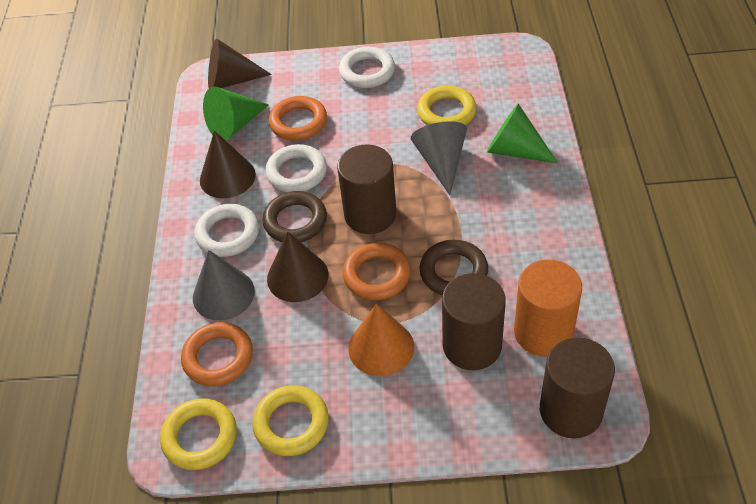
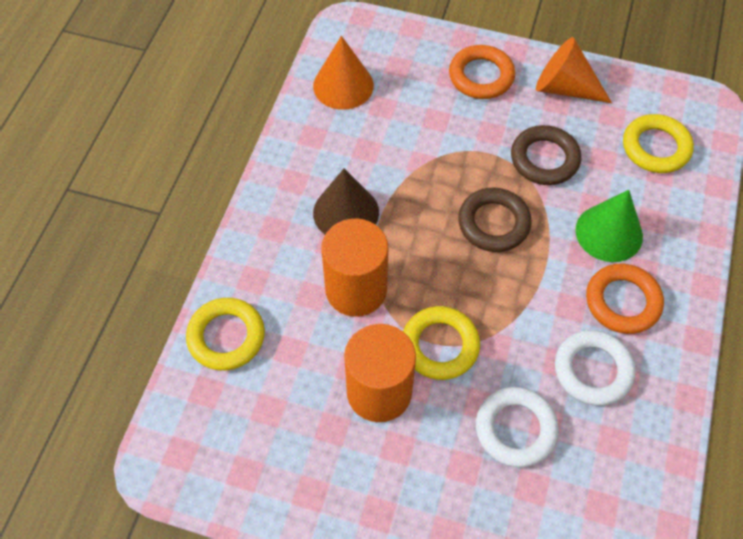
brown cone: 3 -> 1
brown cylinder: 3 -> 0
green cone: 2 -> 1
grey cone: 2 -> 0
orange cone: 1 -> 2
orange cylinder: 1 -> 2
orange ring: 3 -> 2
white ring: 3 -> 2

